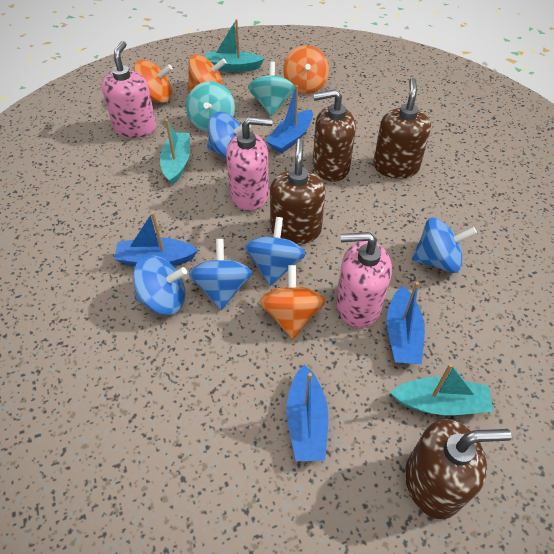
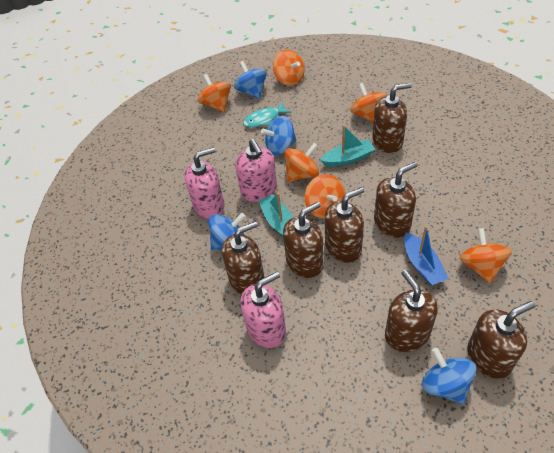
blue boat: 4 -> 1
blue spinning top: 5 -> 4
brown soap dispenser: 4 -> 7
orange spinning top: 4 -> 6
turquoise boat: 3 -> 2
turquoise fish: 0 -> 1
turquoise spinning top: 2 -> 0

